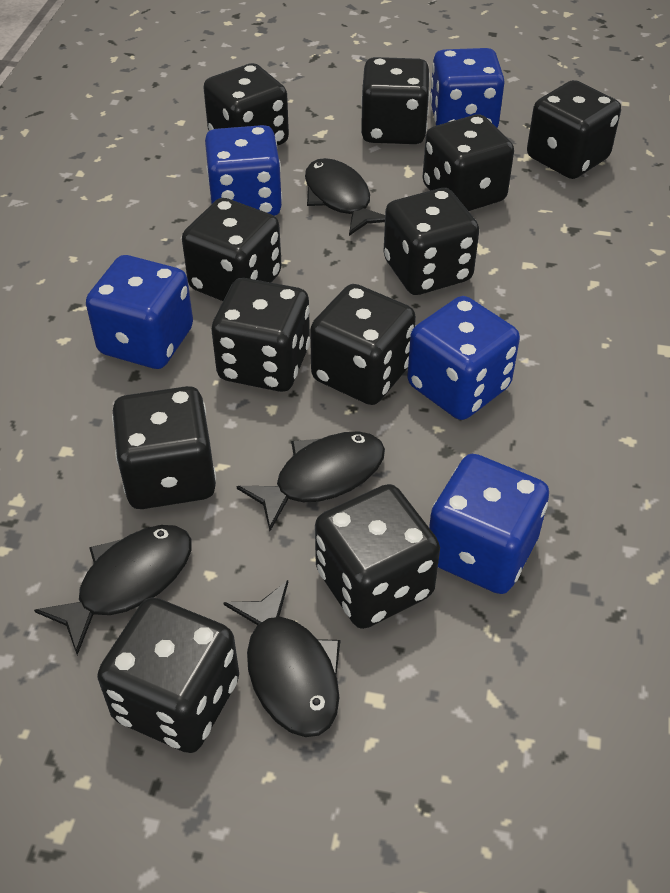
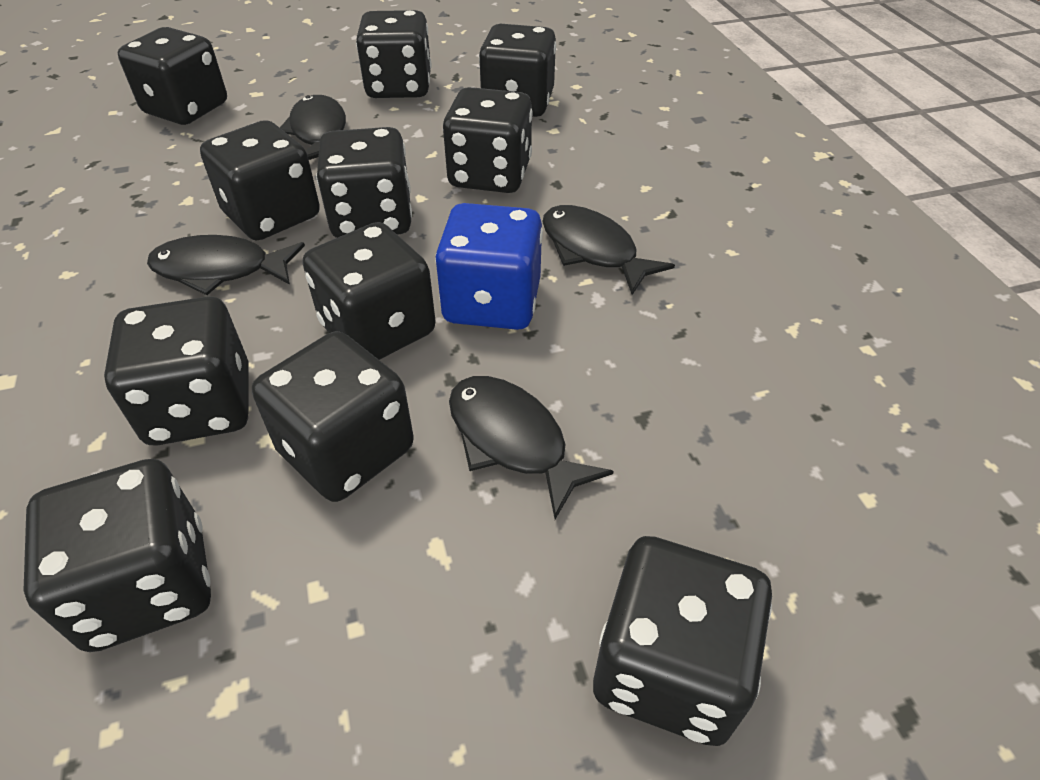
blue dice: 5 -> 1

